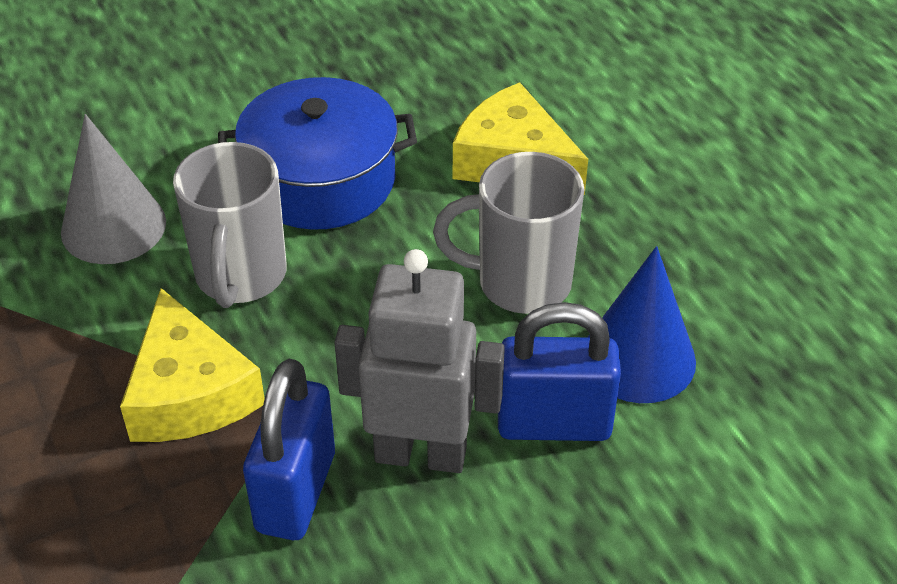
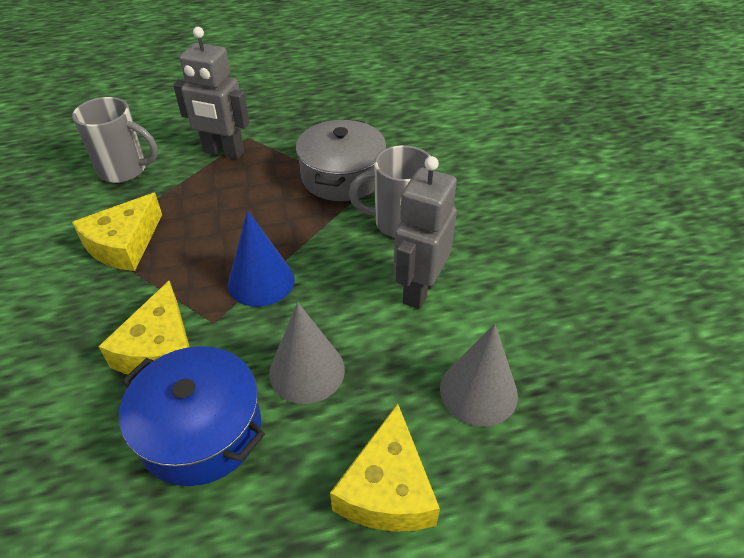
blue padlock: 2 -> 0
grey cone: 1 -> 2
grey pot: 0 -> 1
grey robot: 1 -> 2
yellow cheese: 2 -> 3

